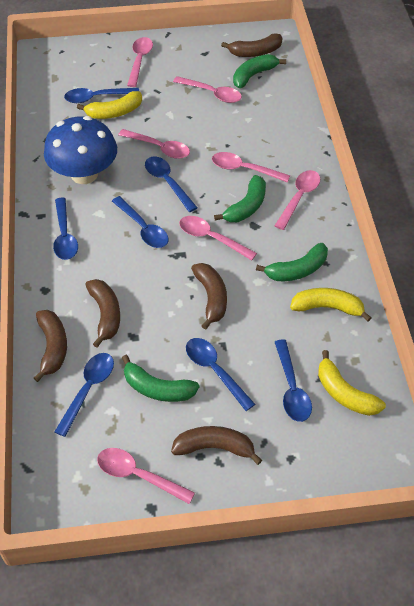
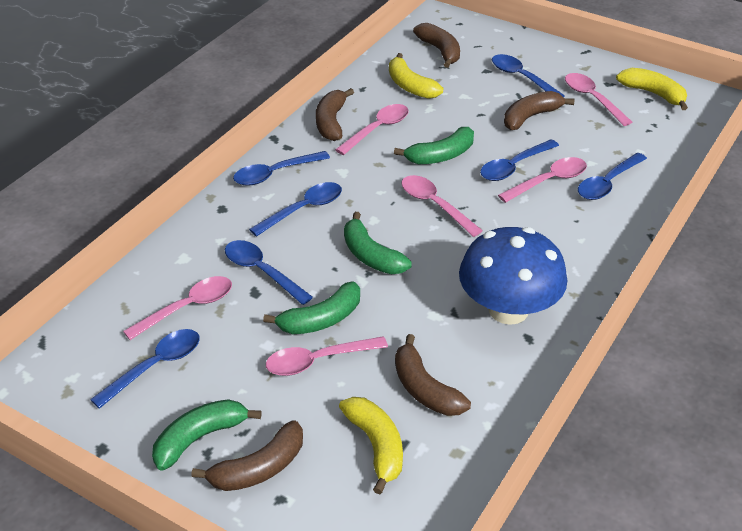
pink spoon: 7 -> 6

